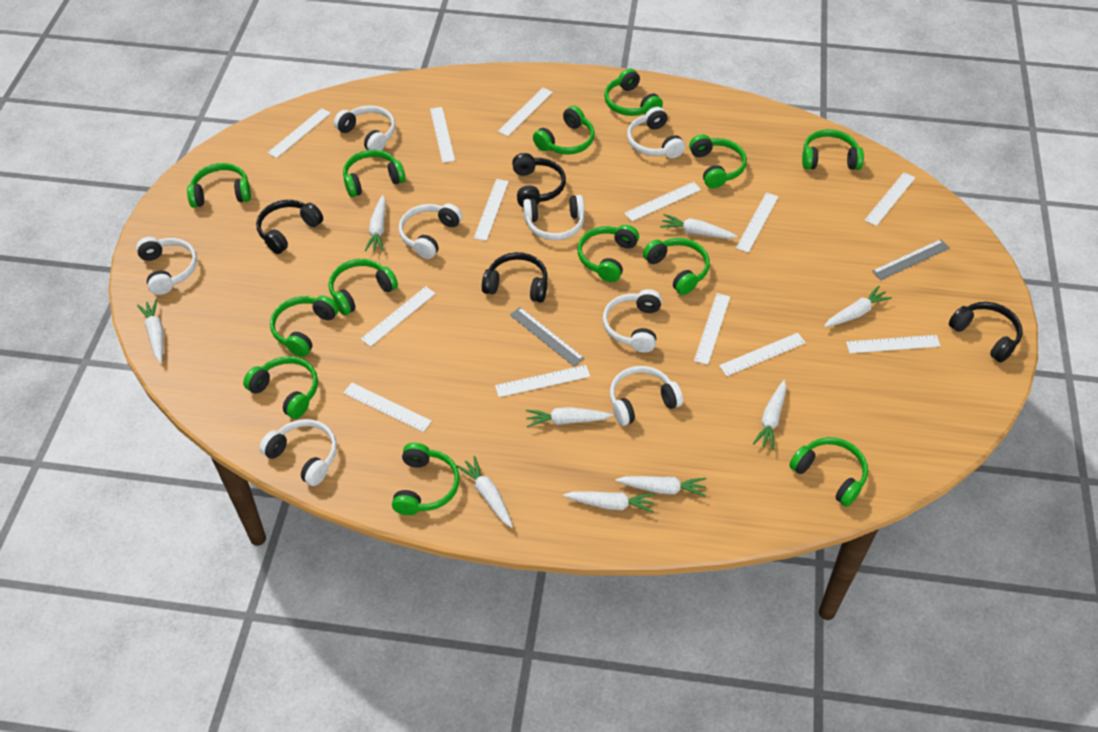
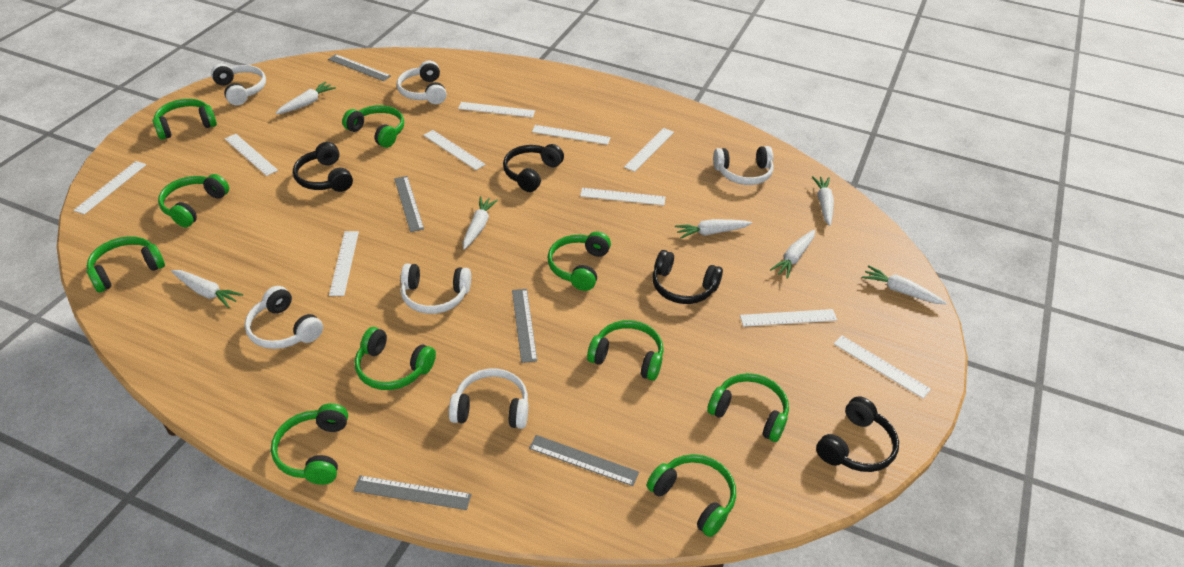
green headphones: 13 -> 10
grey ruler: 2 -> 5
white carrot: 9 -> 7
white headphones: 8 -> 6
white ruler: 13 -> 10

